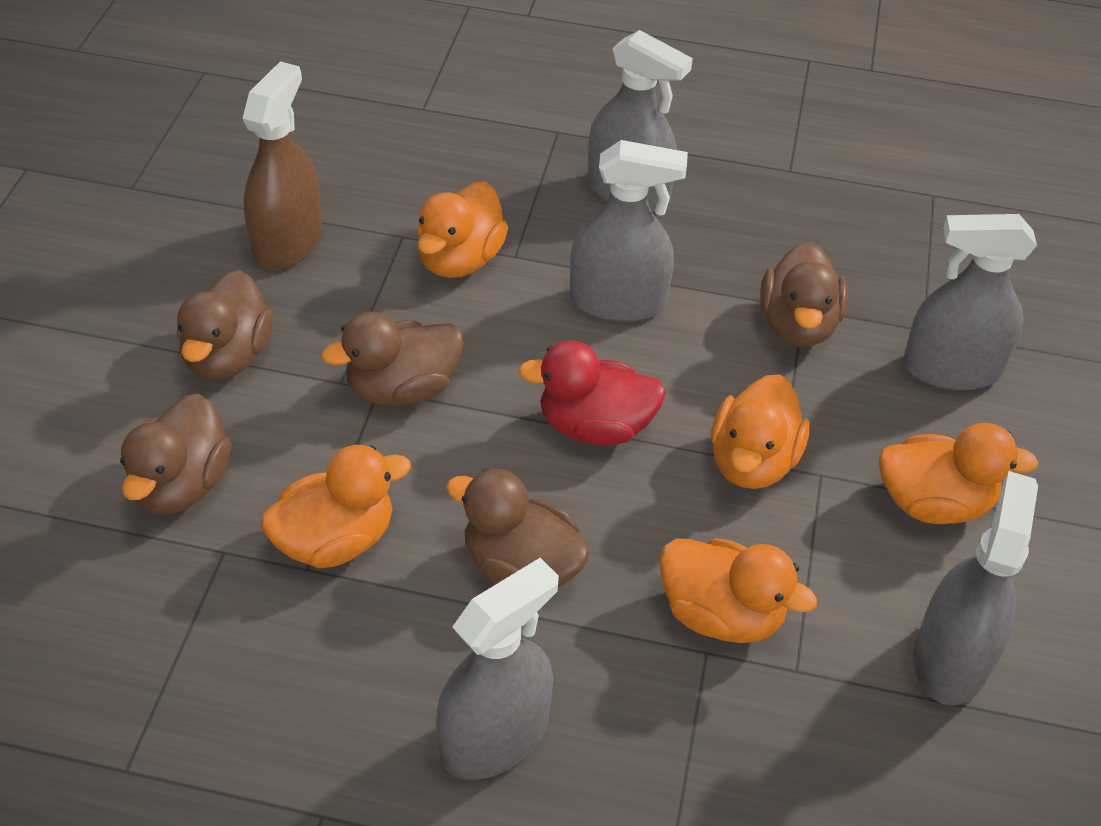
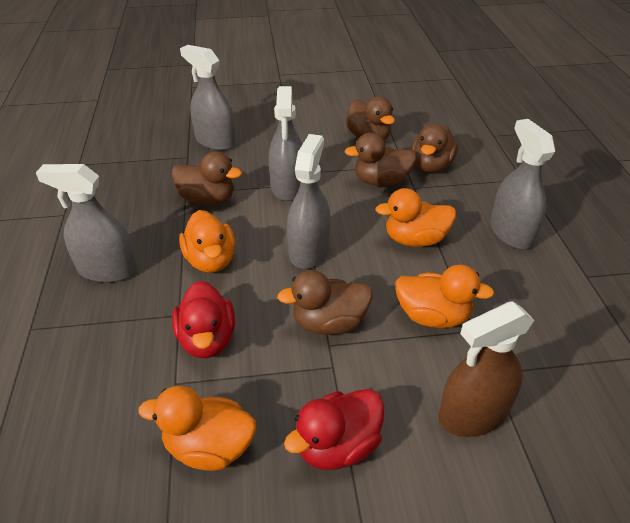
orange duck: 5 -> 4
red duck: 1 -> 2

